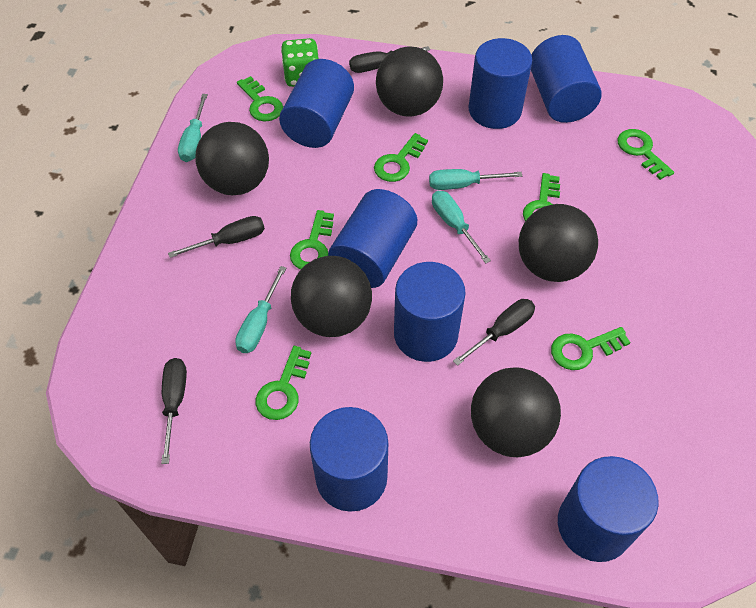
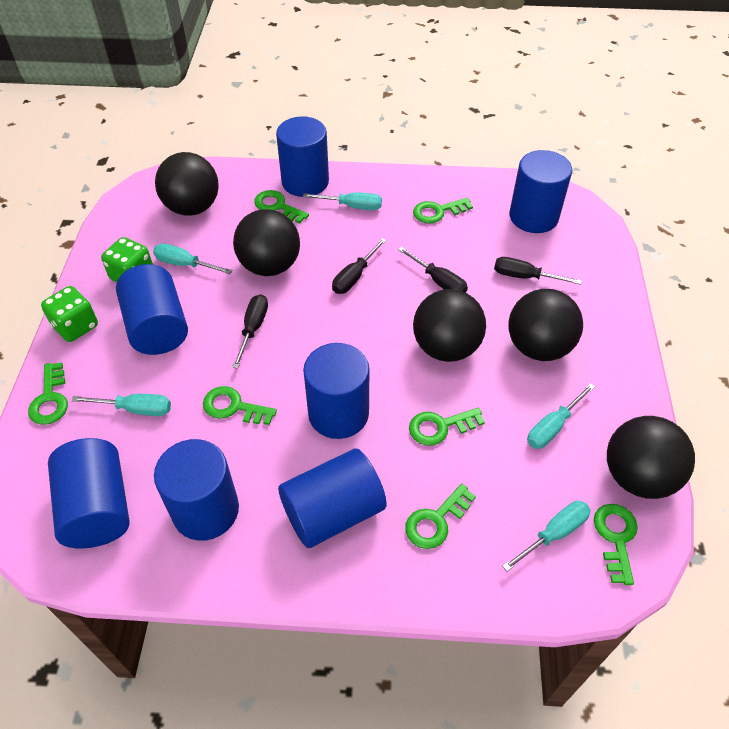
green dice: 1 -> 2
turquoise screwdriver: 4 -> 5

